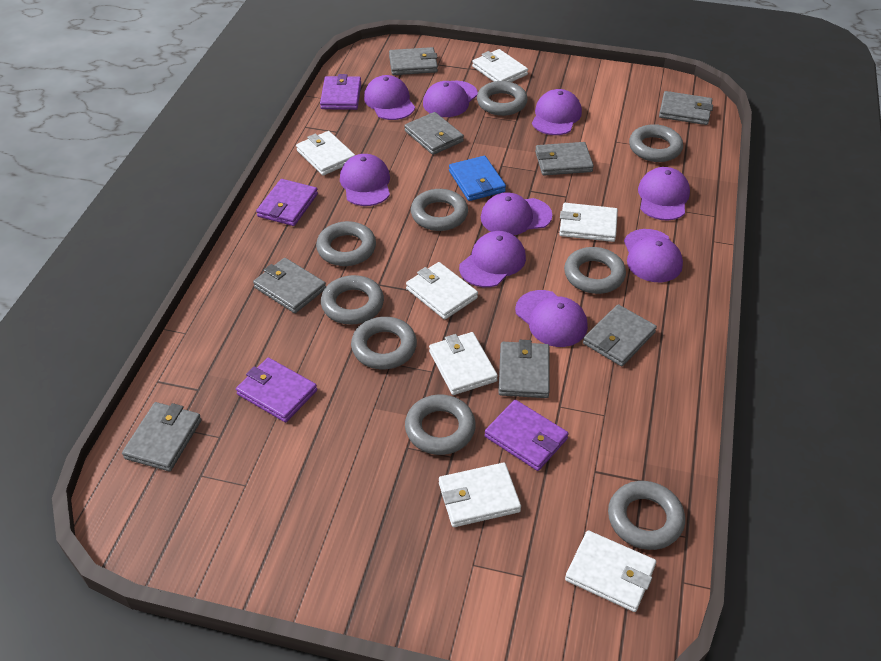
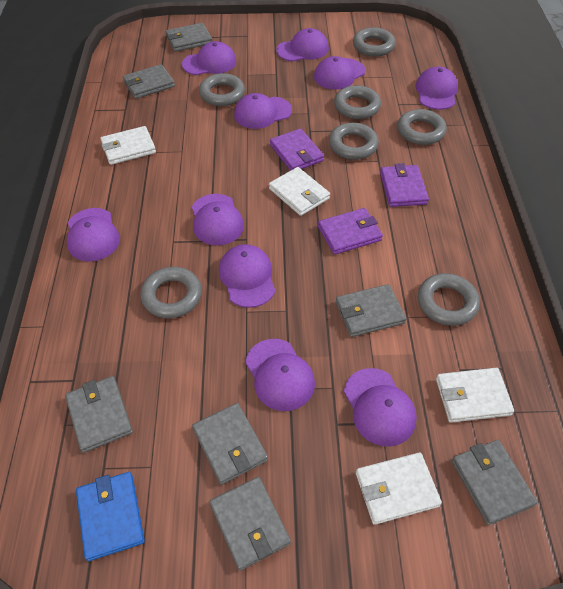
grey ring: 9 -> 7
grey wallet: 8 -> 7
purple cap: 9 -> 10
purple wallet: 4 -> 3
white wallet: 7 -> 4

